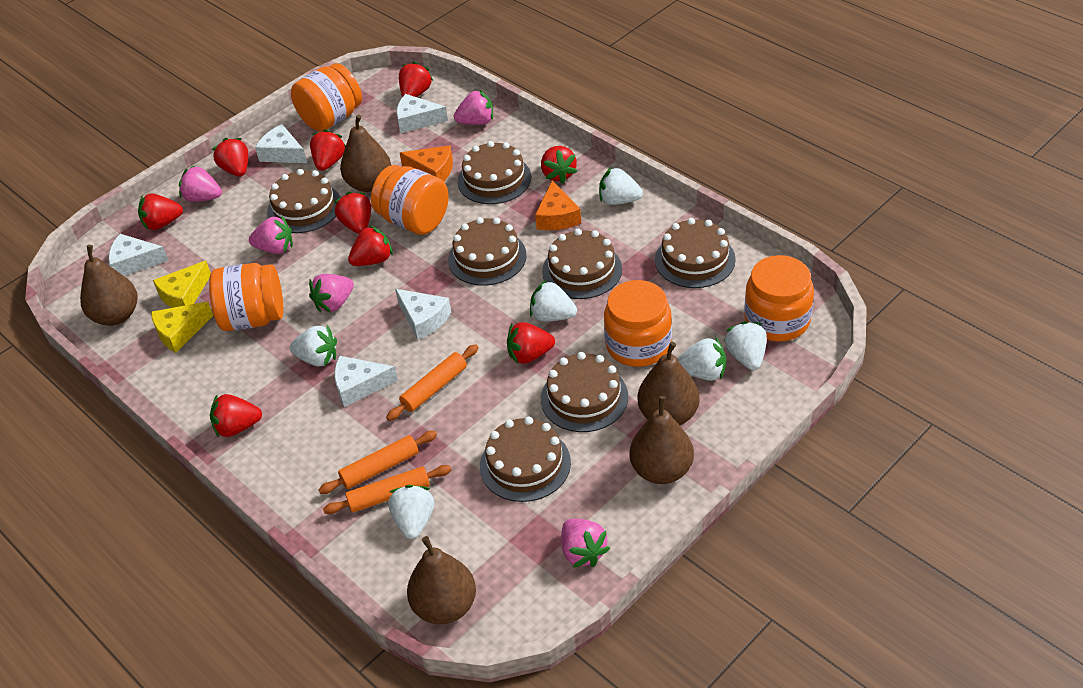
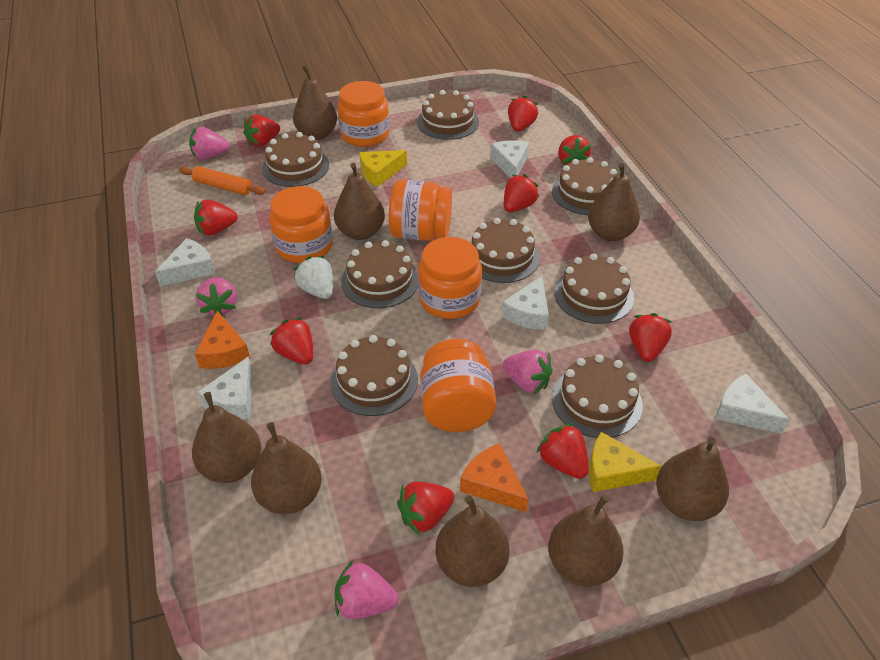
brown cake: 7 -> 8
brown pear: 5 -> 8
orange rolling pin: 3 -> 1
pink strawberry: 5 -> 4
white strawberry: 6 -> 1

